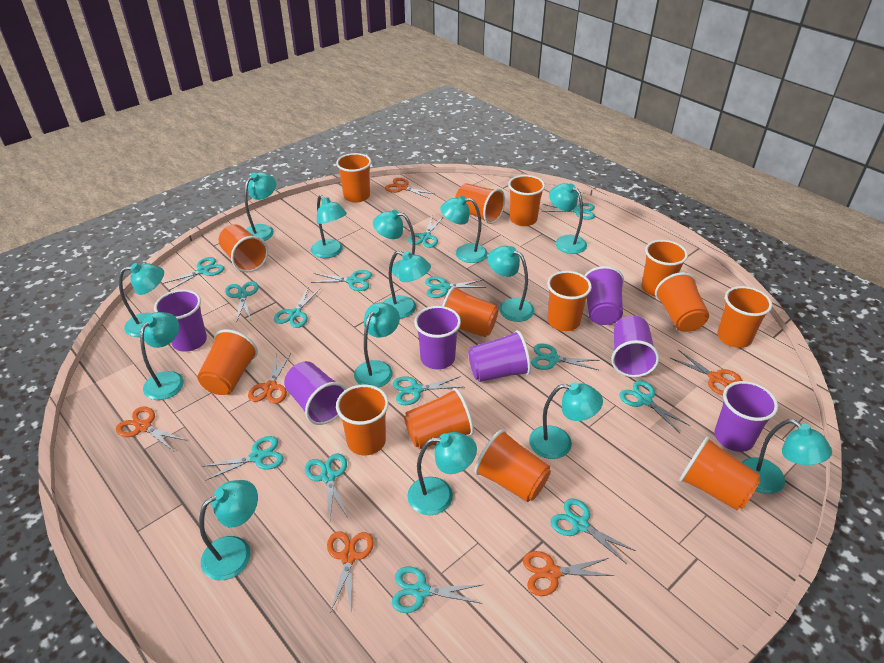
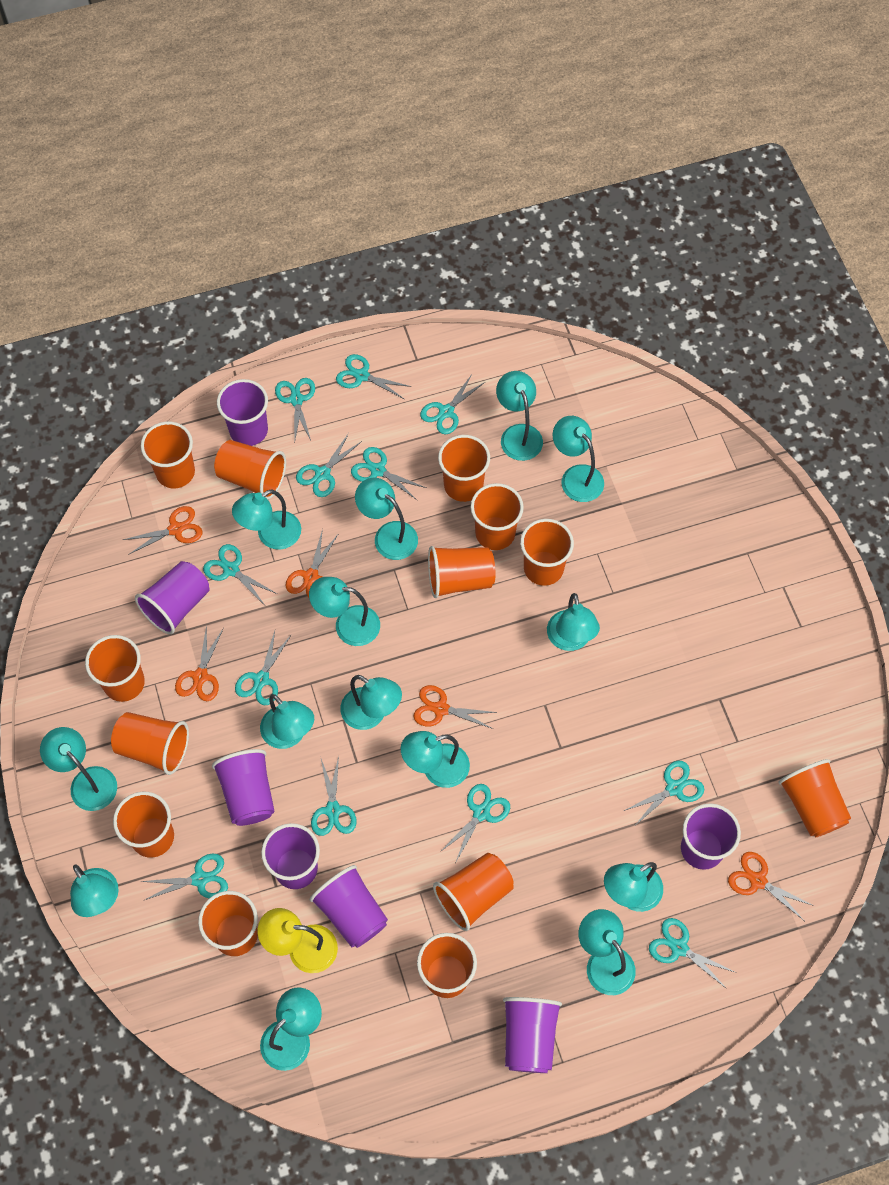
orange cup: 14 -> 13
orange scissors: 6 -> 5
turquoise scissors: 14 -> 12
yellow lamp: 0 -> 1

